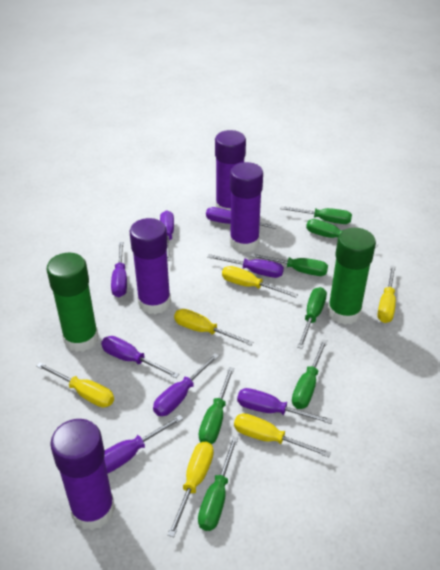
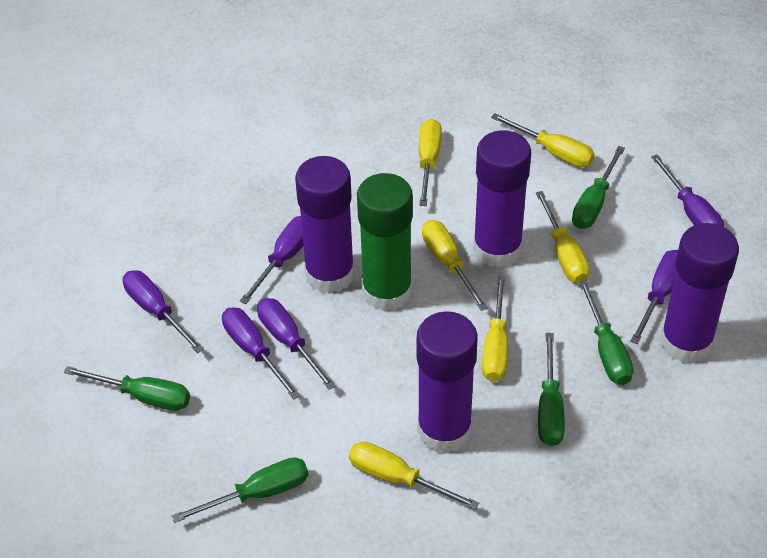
green glue stick: 2 -> 1
green screwdriver: 7 -> 5
purple screwdriver: 8 -> 6

